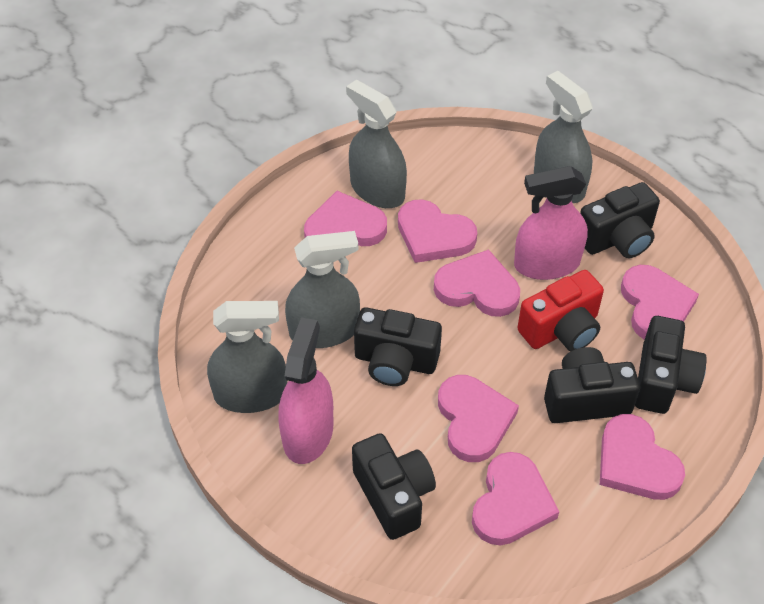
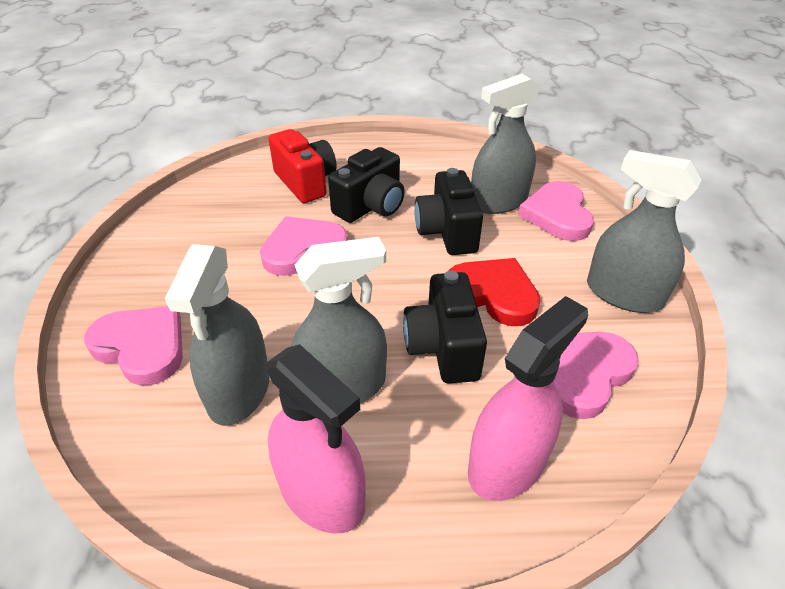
black camera: 5 -> 3
pink heart: 7 -> 4
red heart: 0 -> 1

